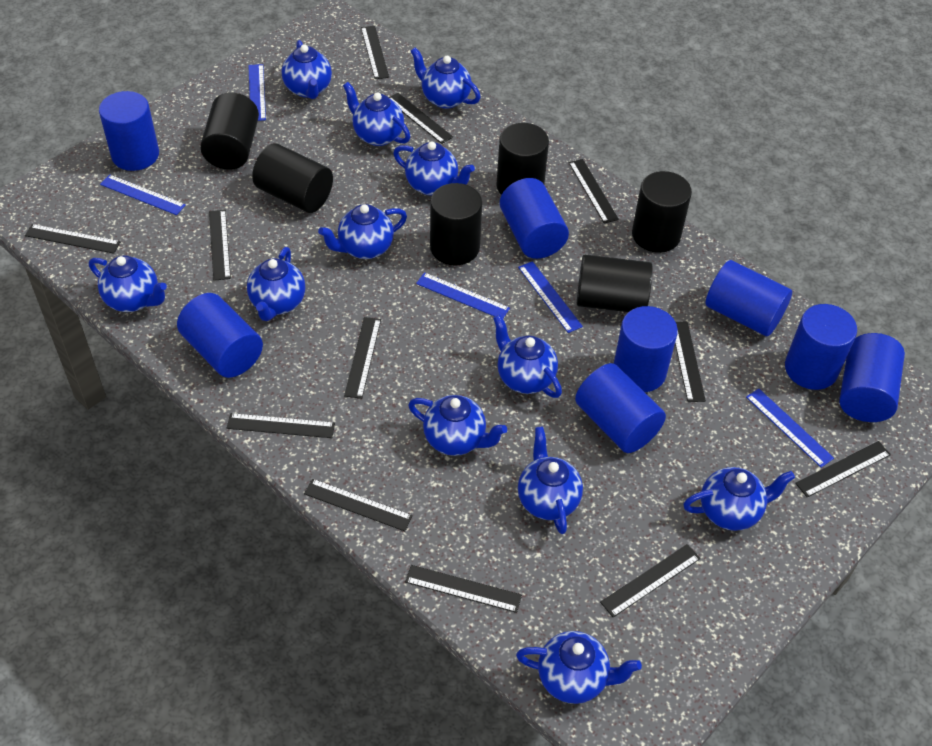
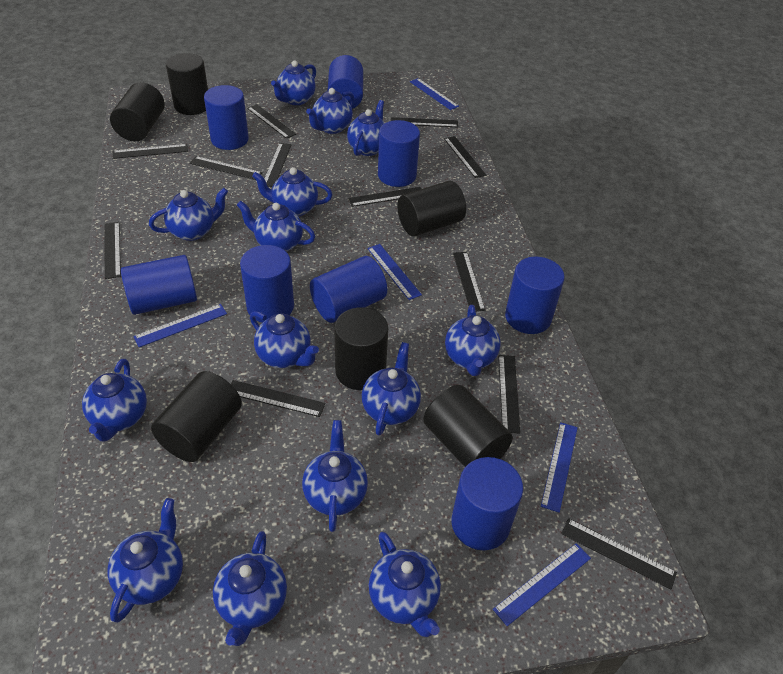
blue teapot: 12 -> 14

